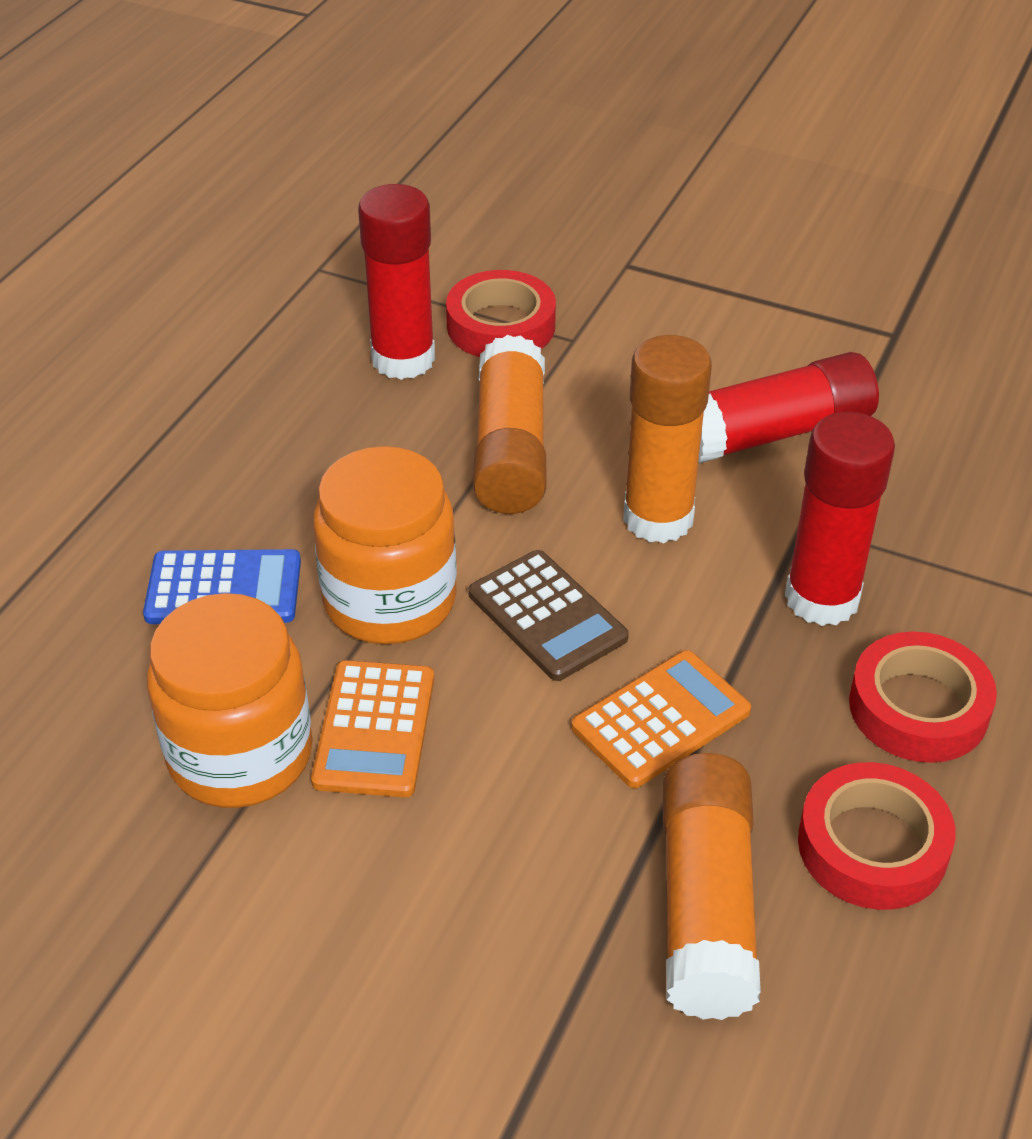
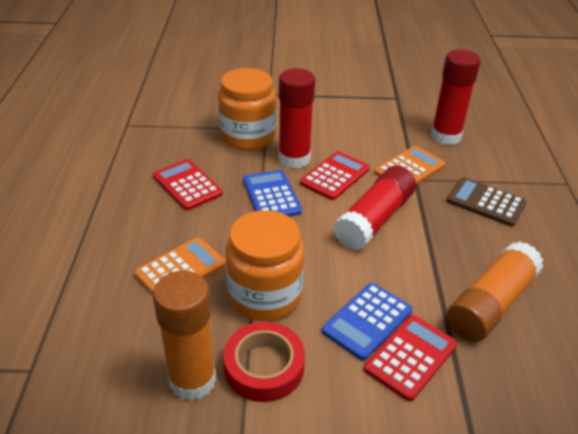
blue calculator: 1 -> 2
orange glue stick: 3 -> 2
red calculator: 0 -> 3
red tape: 3 -> 1

